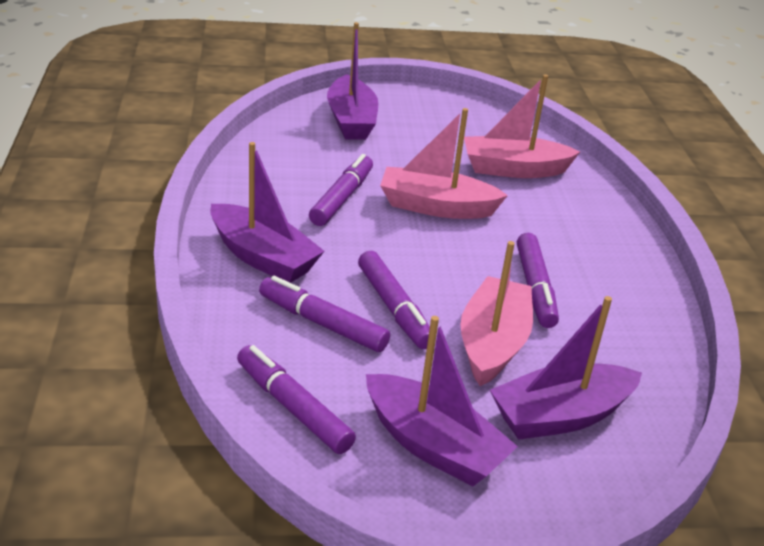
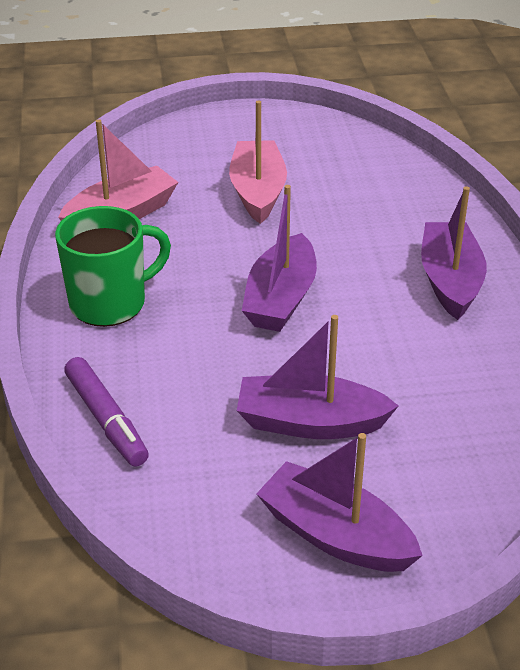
green mug: 0 -> 1
pink boat: 3 -> 2
purple marker: 5 -> 1

